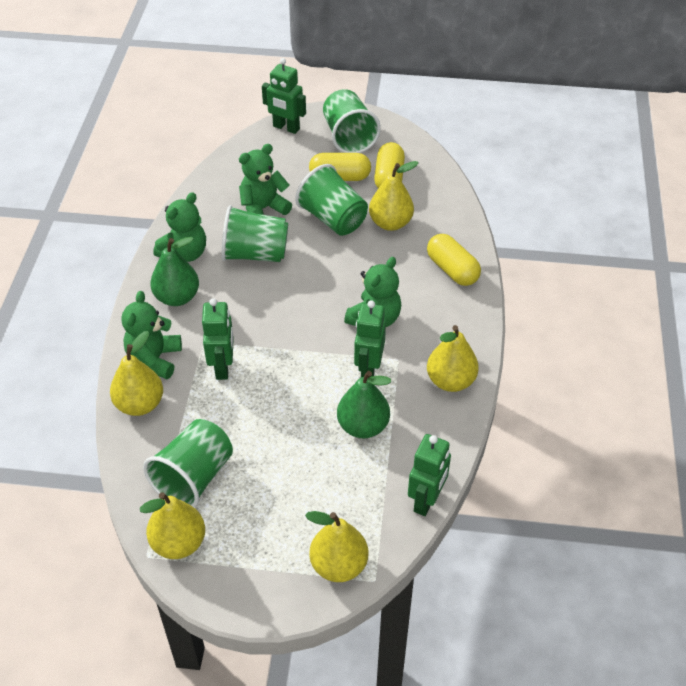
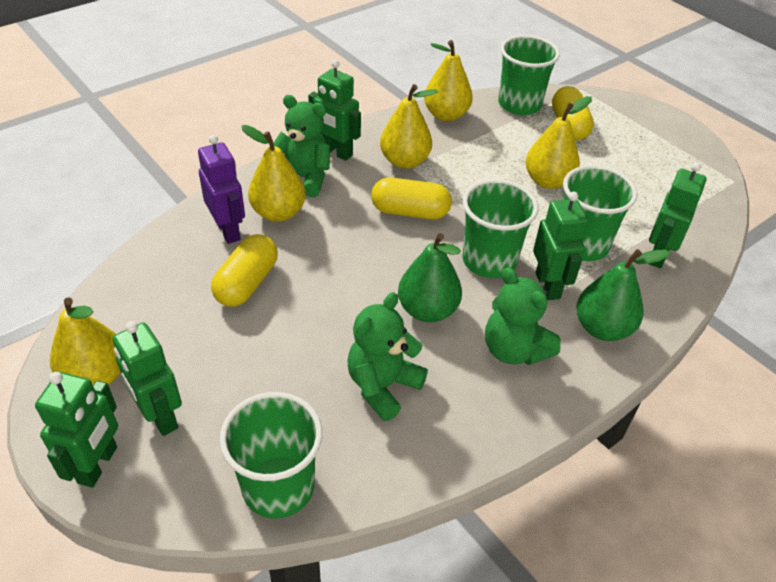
green robot: 4 -> 5
green teddy bear: 4 -> 3
purple robot: 0 -> 1

